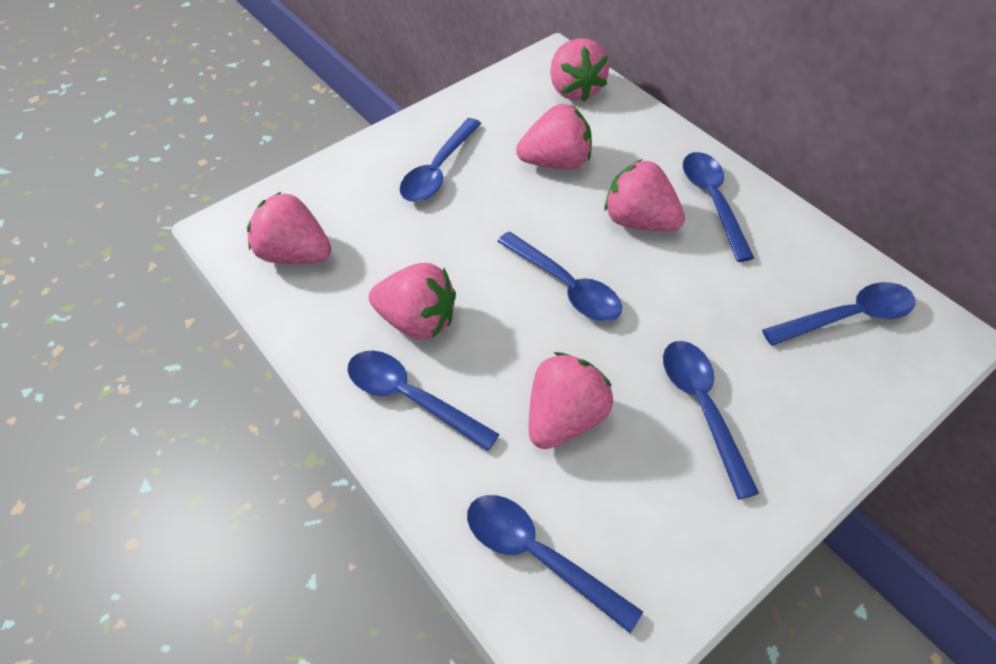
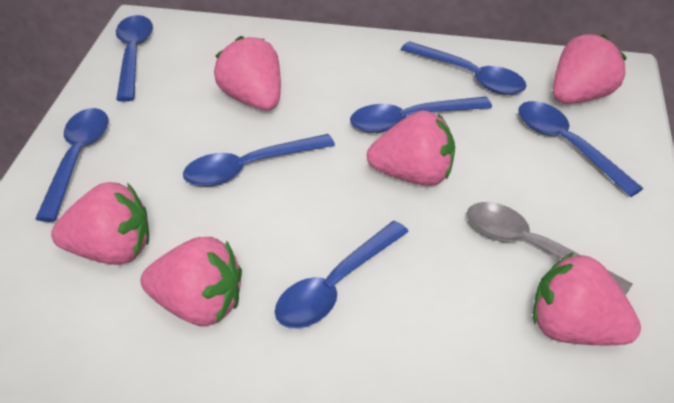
grey spoon: 0 -> 1

